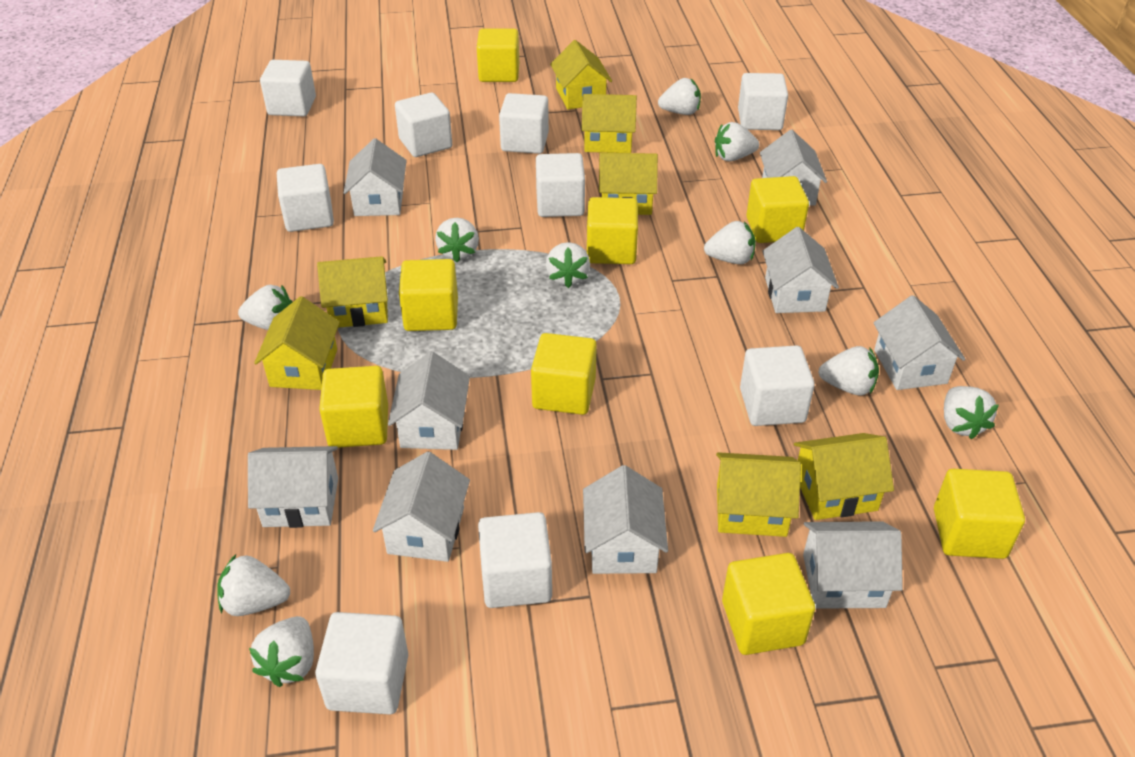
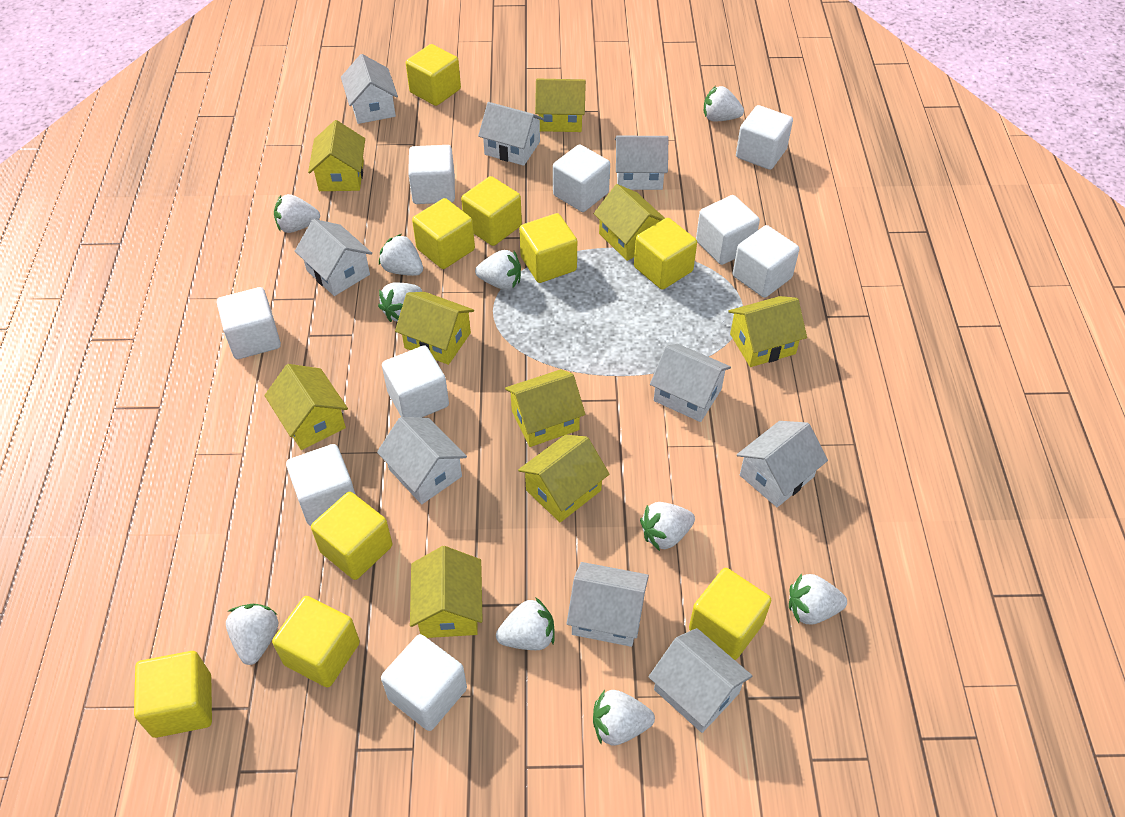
yellow cube: 8 -> 9
yellow house: 7 -> 9

